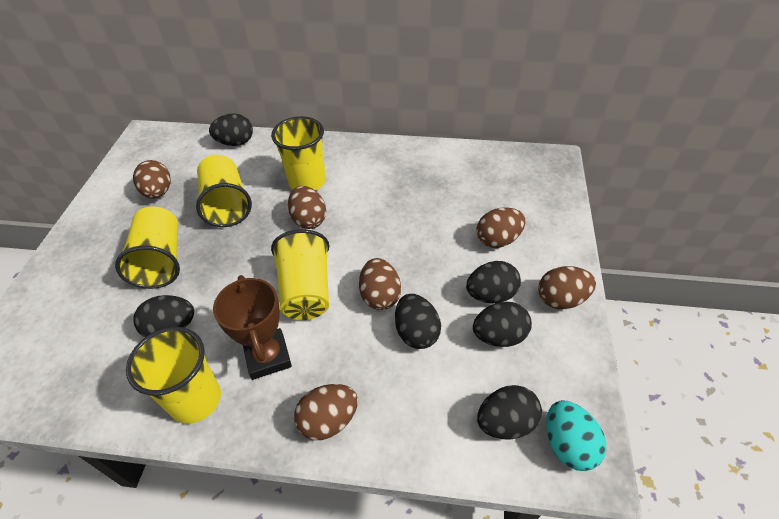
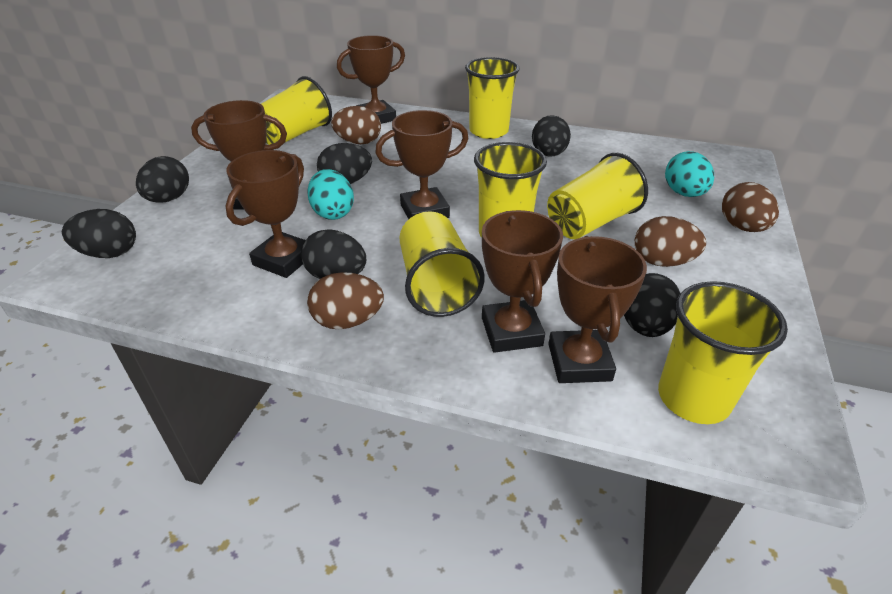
brown egg: 6 -> 4
brown trophy: 1 -> 6
turquoise egg: 1 -> 2
yellow cup: 5 -> 6

